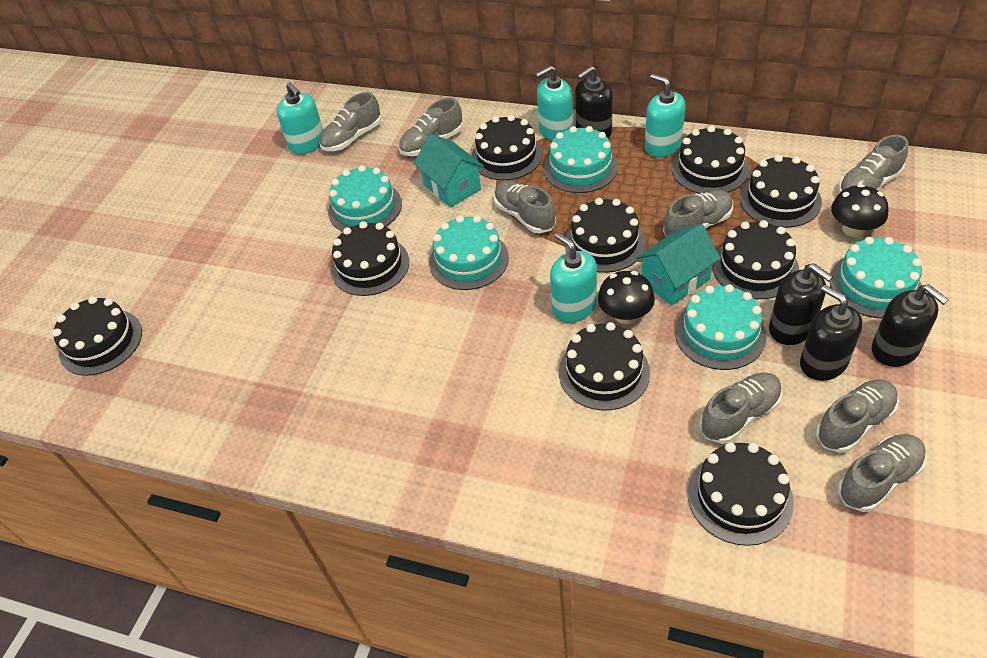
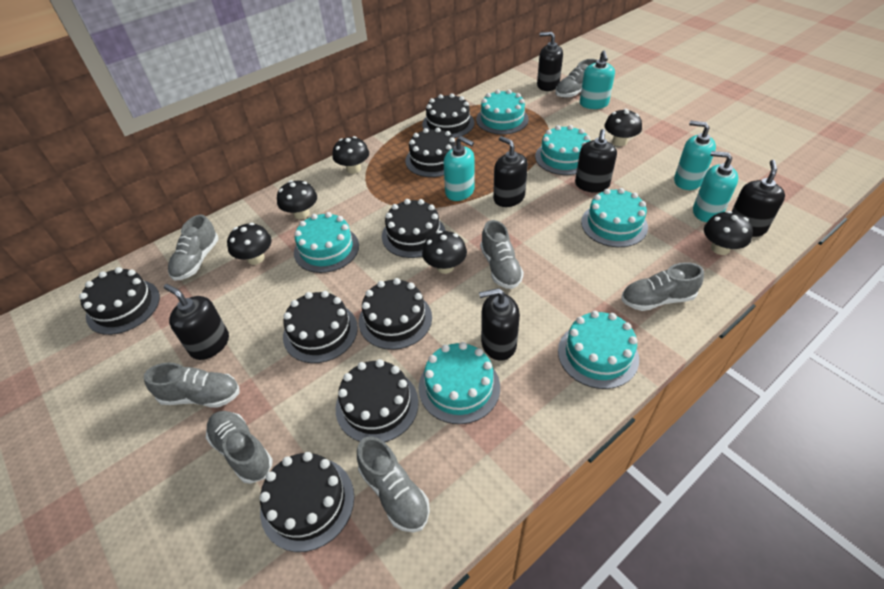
black cake: 9 -> 8
black mushroom: 2 -> 6
black soap dispenser: 4 -> 6
grey shoe: 8 -> 7
turquoise cake: 5 -> 6
turquoise house: 2 -> 0

